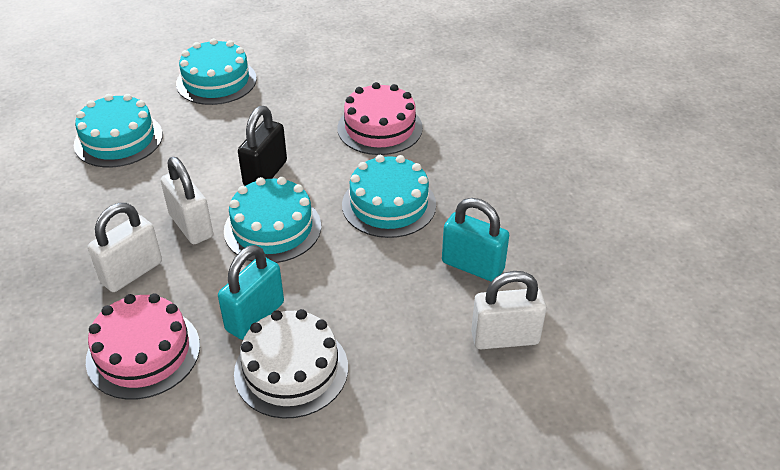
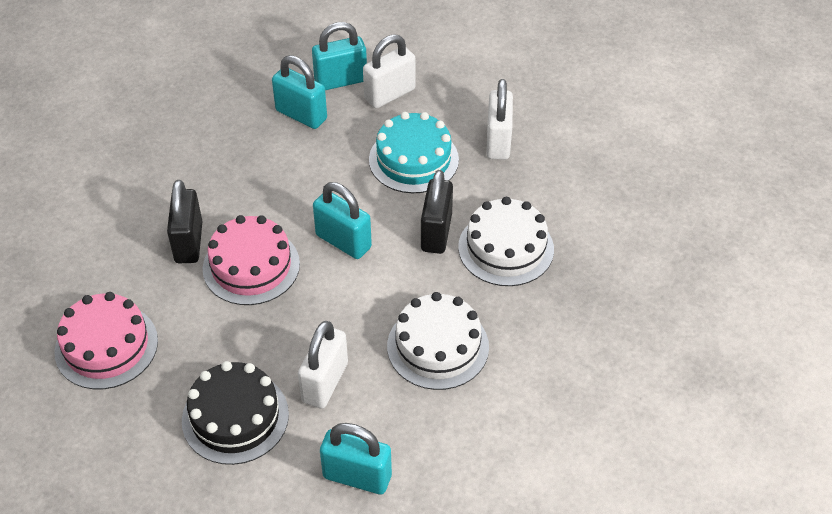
black cake: 0 -> 1
black padlock: 1 -> 2
turquoise cake: 4 -> 1
turquoise padlock: 2 -> 4
white cake: 1 -> 2

